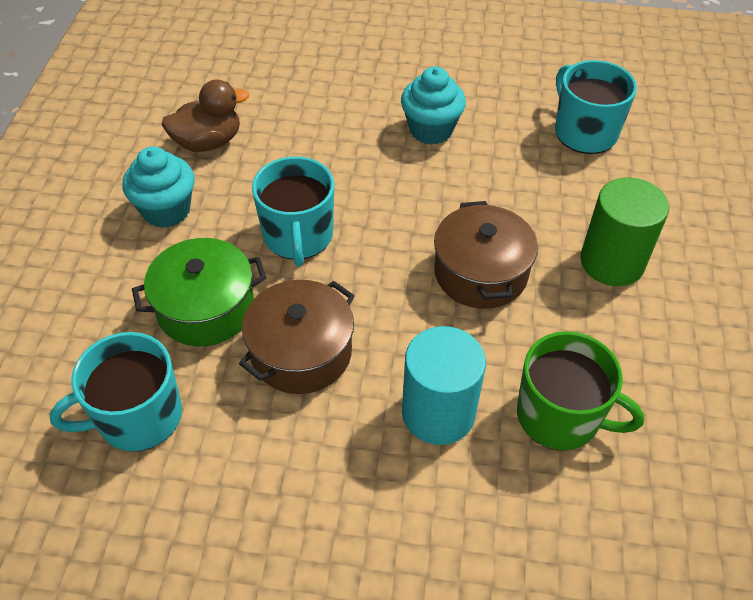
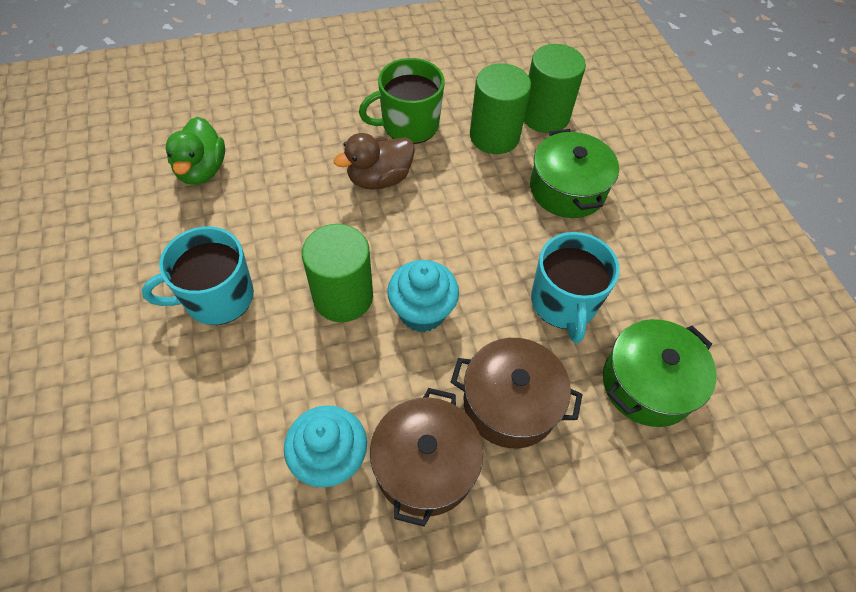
green cylinder: 1 -> 3
green duck: 0 -> 1
green pot: 1 -> 2
turquoise cylinder: 1 -> 0
turquoise mug: 3 -> 2

